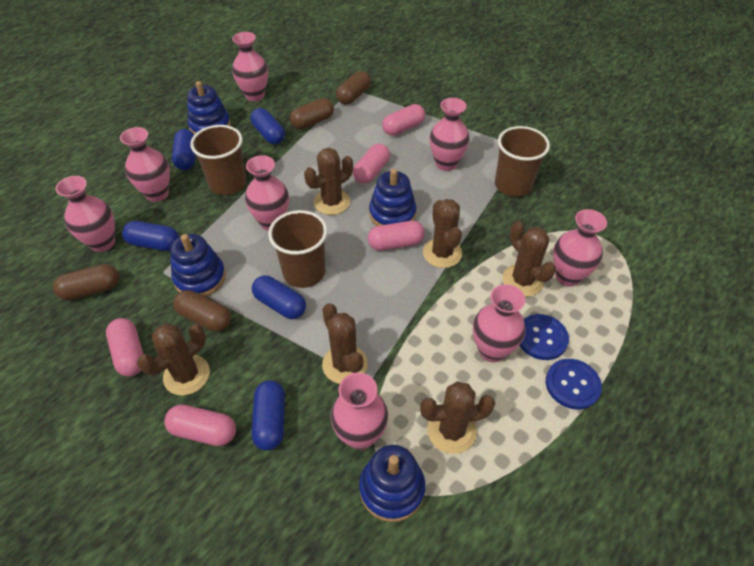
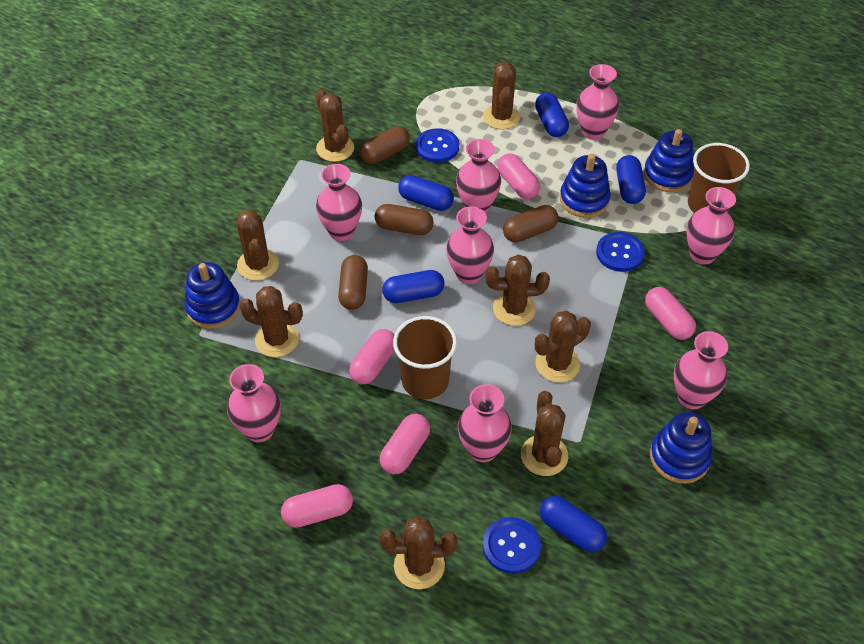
blue button: 2 -> 3
brown cactus: 6 -> 8
brown cup: 3 -> 2

